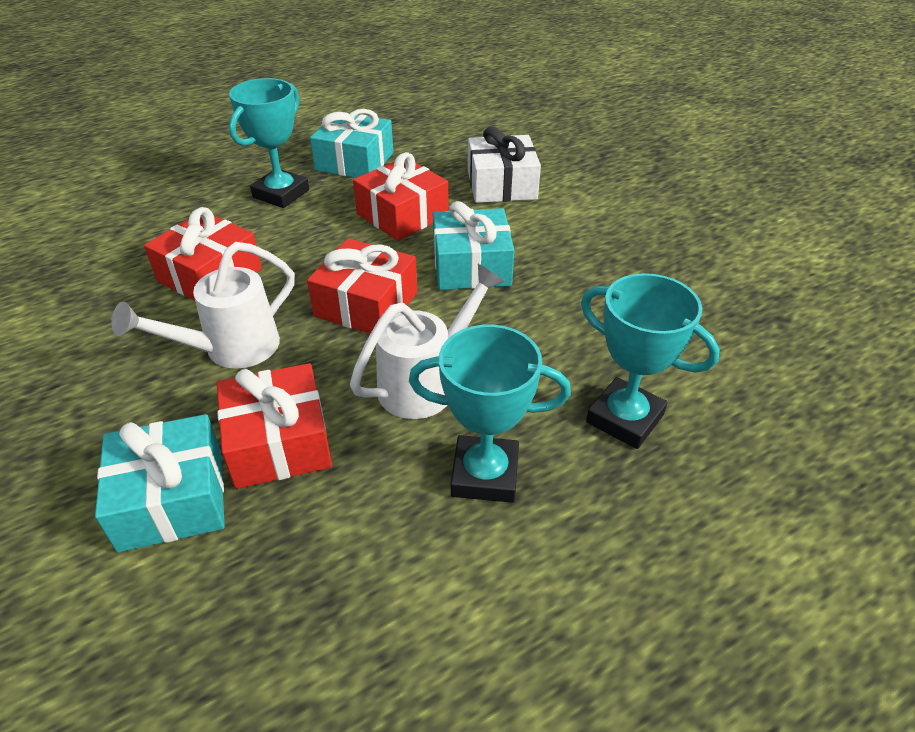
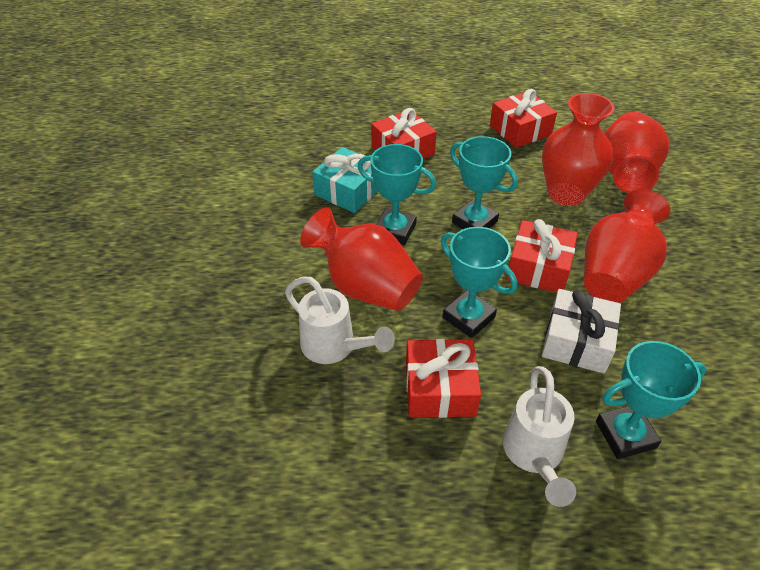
red vase: 0 -> 4
turquoise gift: 3 -> 1
turquoise trophy: 3 -> 4

